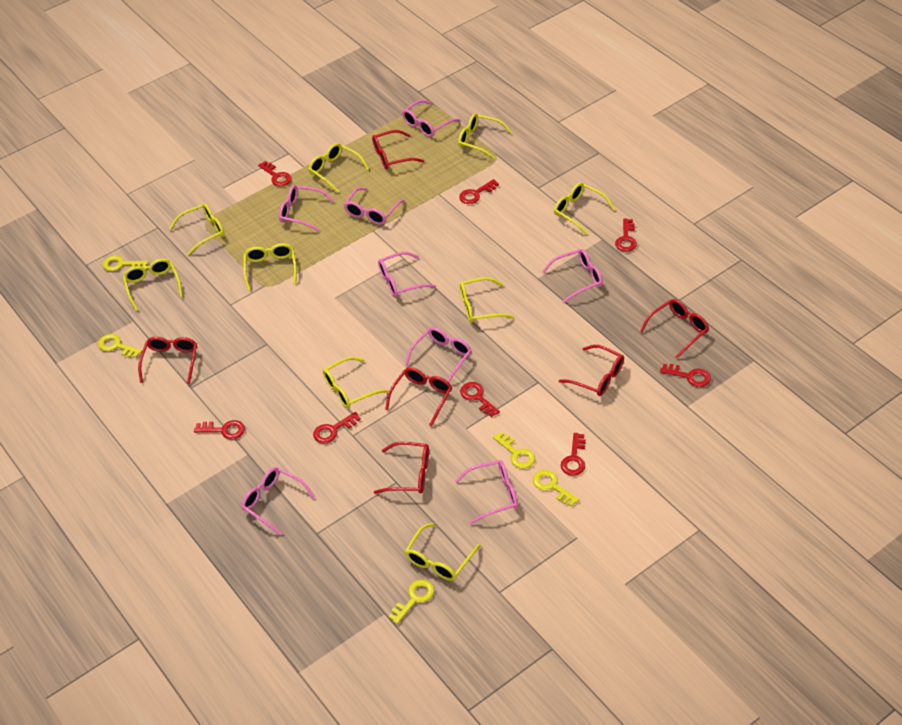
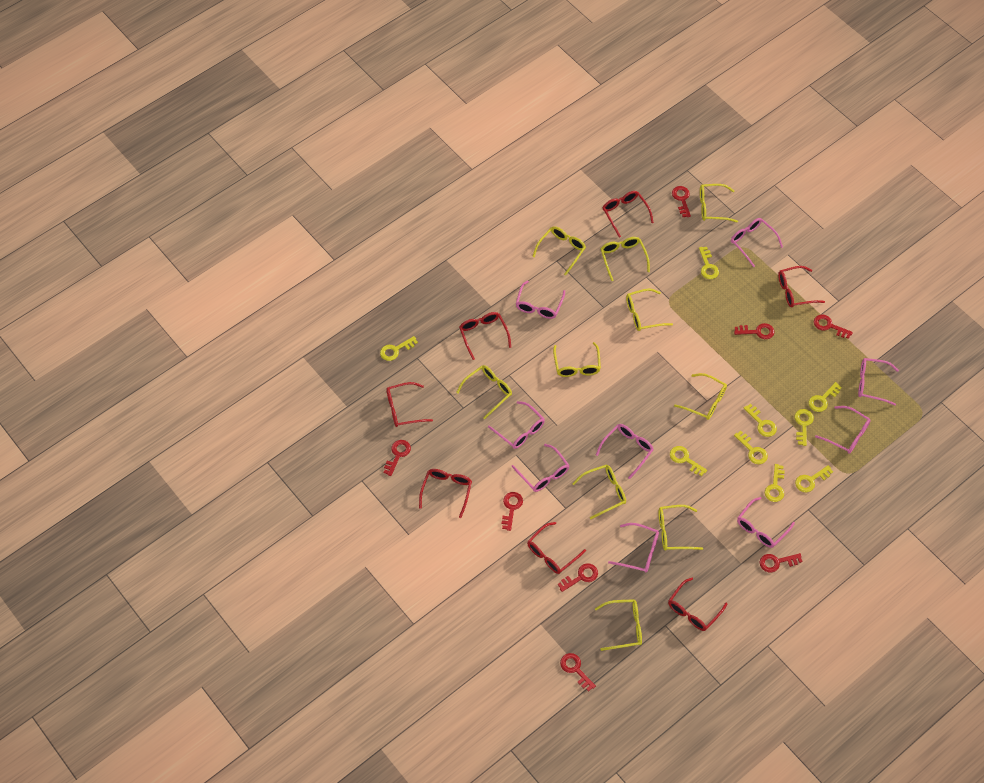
pink glasses: 8 -> 9
red glasses: 6 -> 7
yellow glasses: 9 -> 10
yellow key: 5 -> 9

